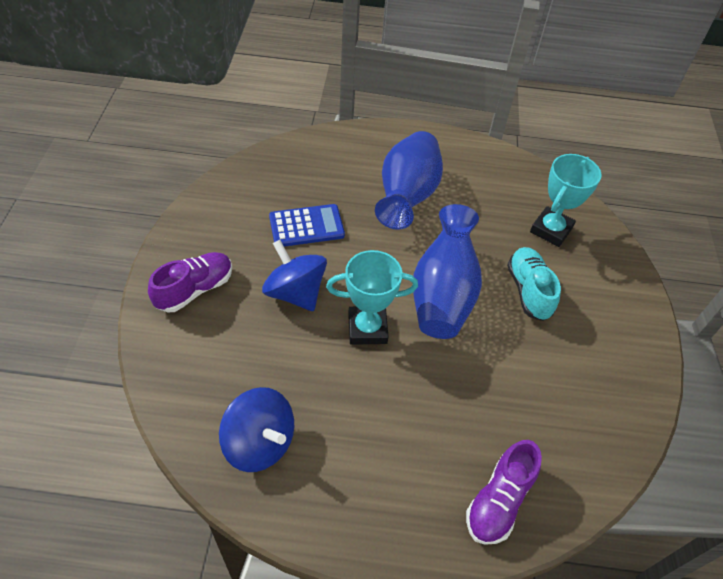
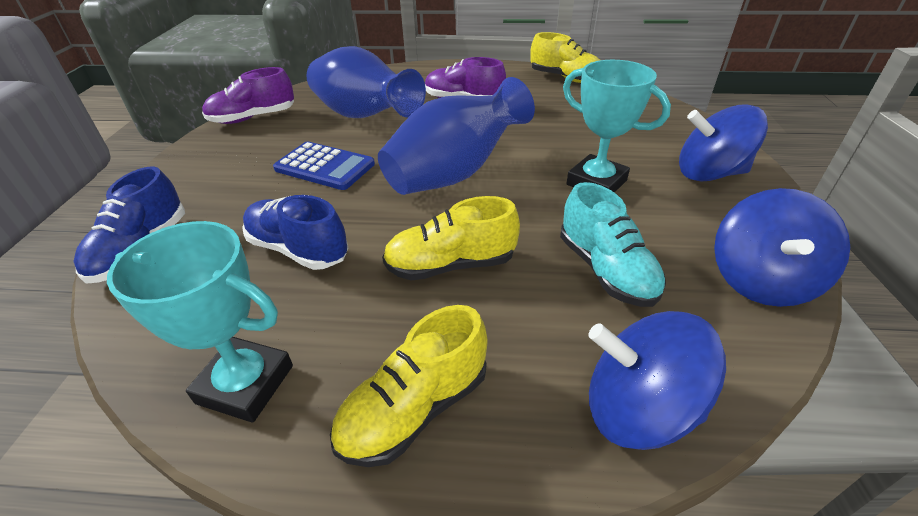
blue shoe: 0 -> 2
blue spinning top: 2 -> 3
yellow shoe: 0 -> 3

